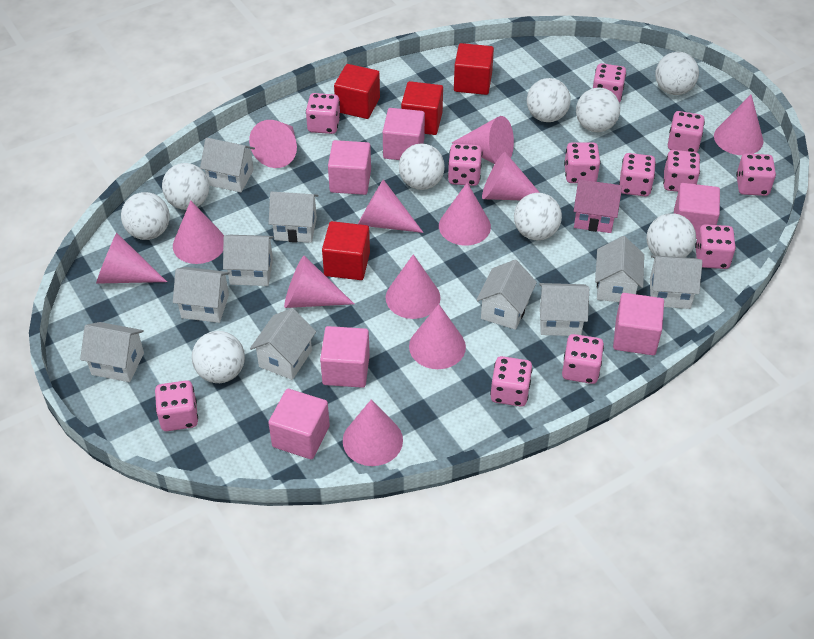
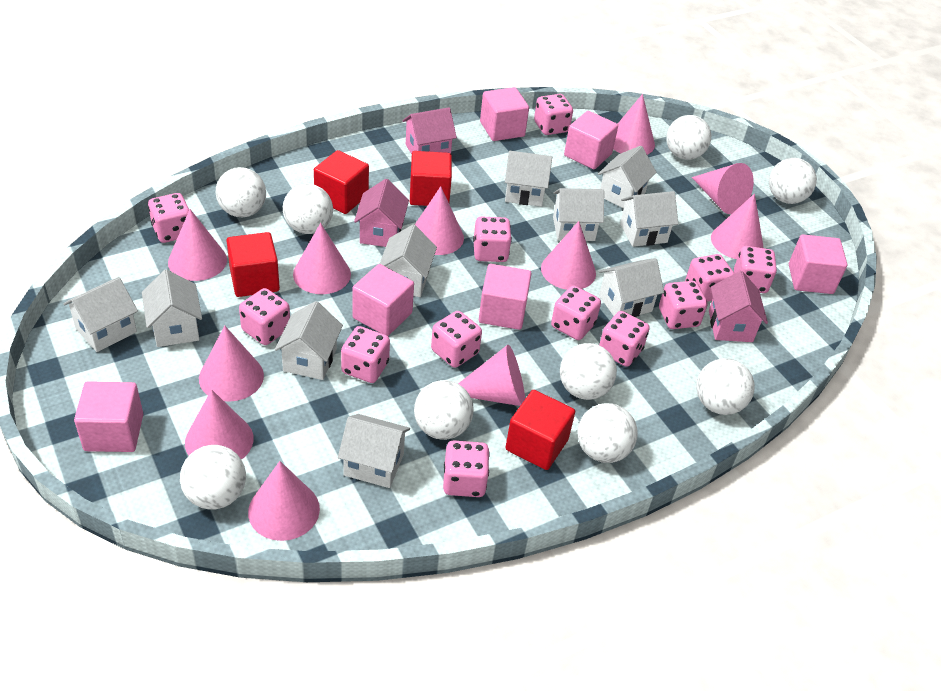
pink cone: 12 -> 11
pink house: 1 -> 3

